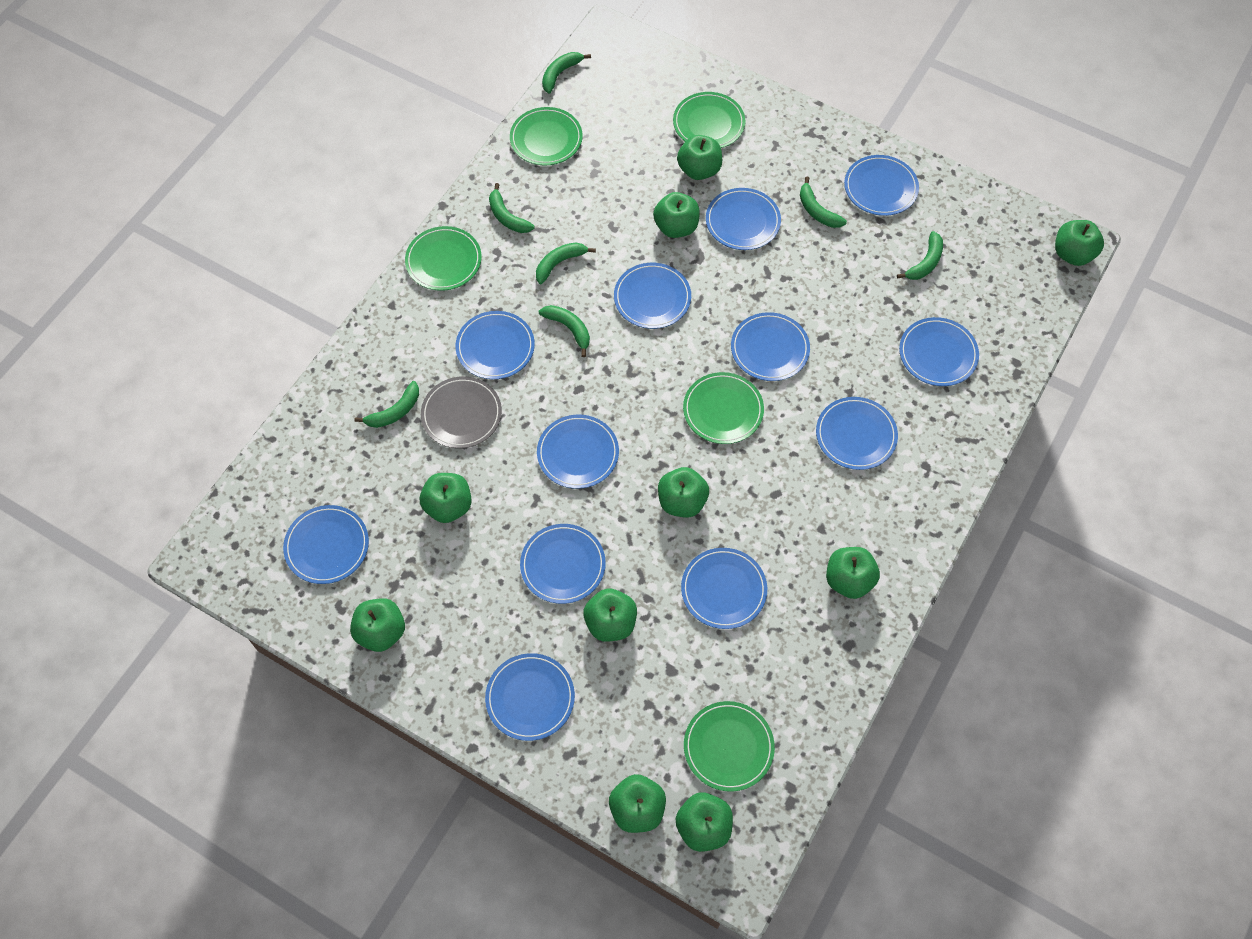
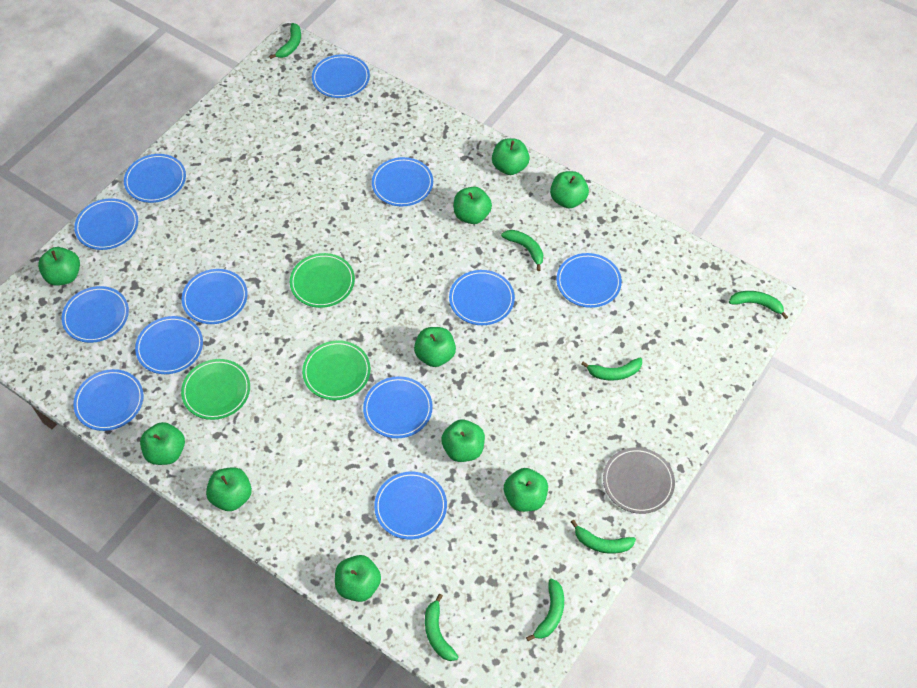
green plate: 5 -> 3

